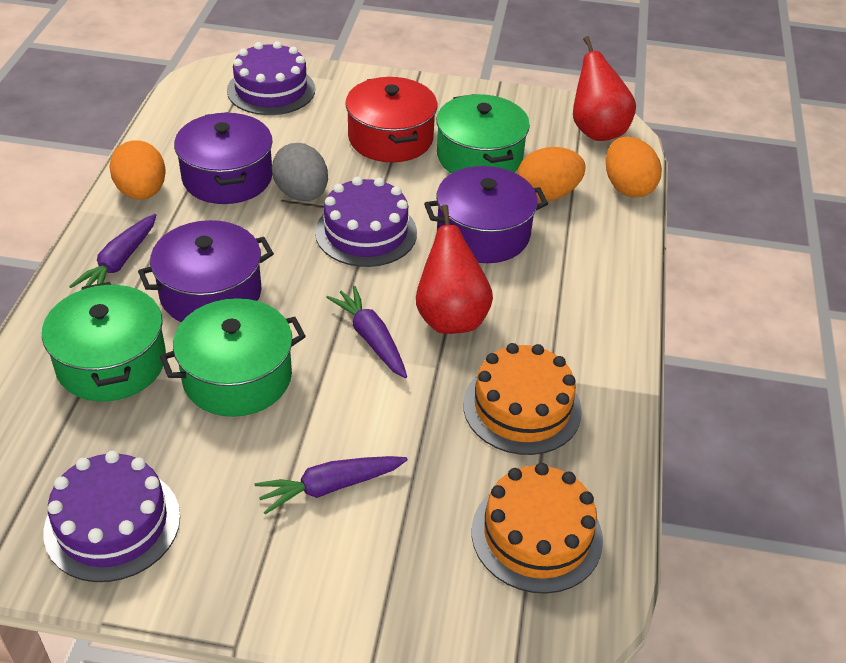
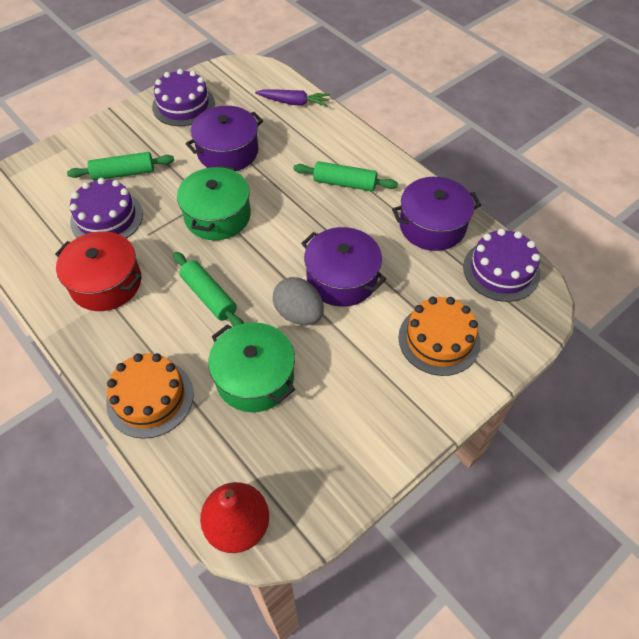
green pot: 3 -> 2
green rolling pin: 0 -> 3
orange egg: 3 -> 0
purple carrot: 3 -> 1
red pear: 2 -> 1

